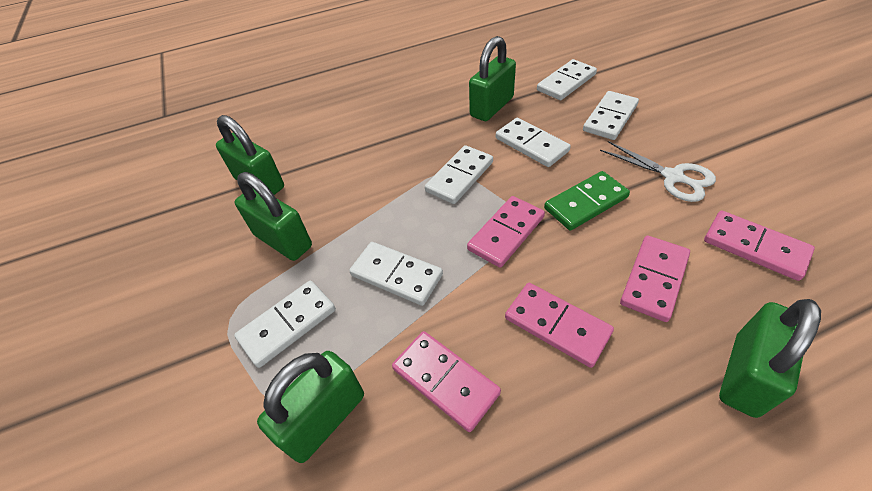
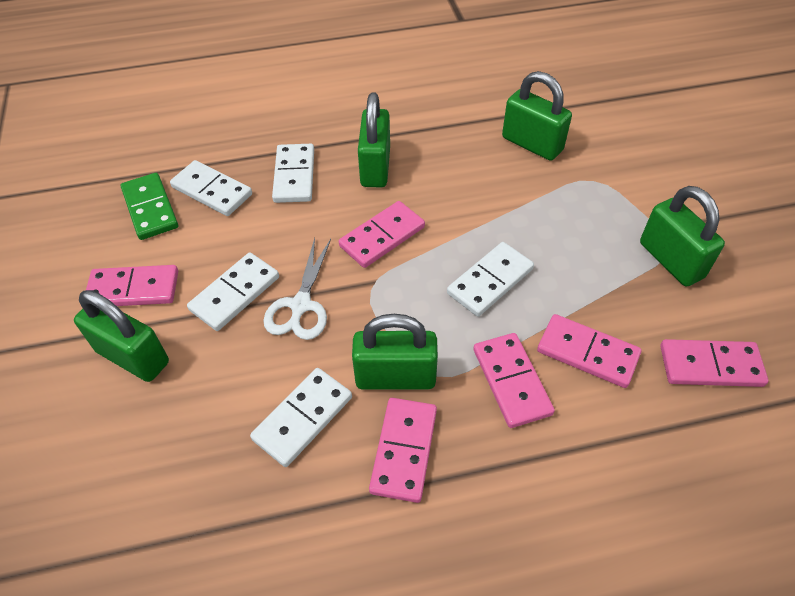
pink domino: 5 -> 6
white domino: 6 -> 5

